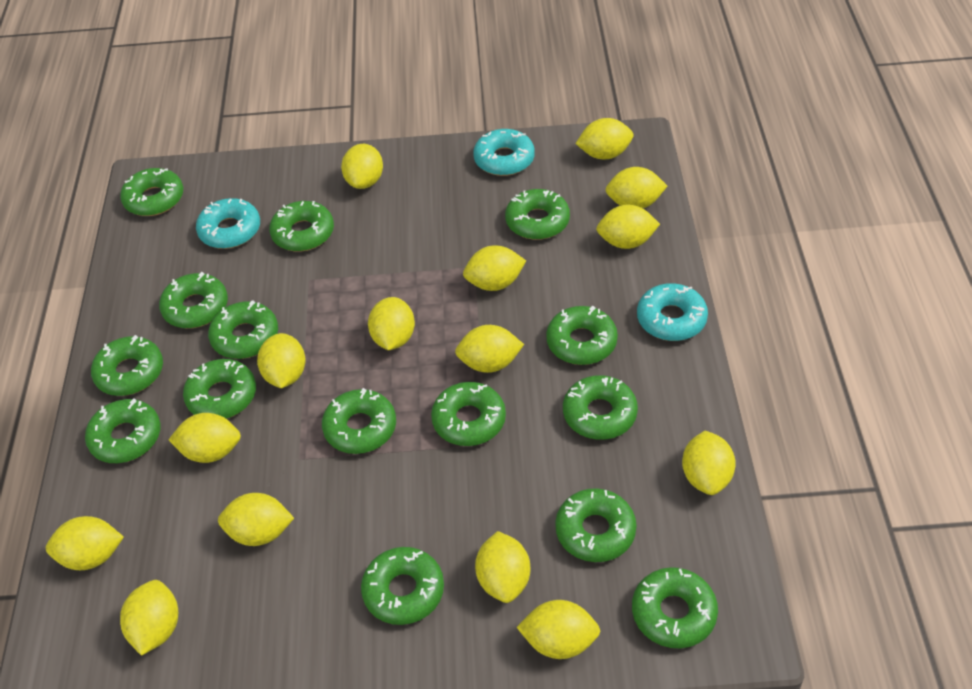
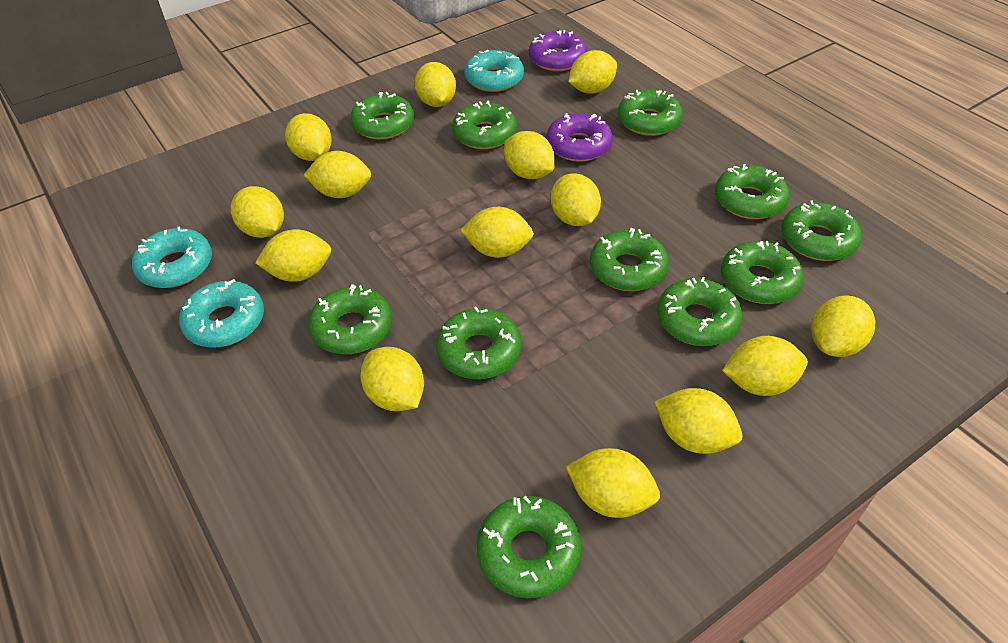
green donut: 15 -> 11
purple donut: 0 -> 2
yellow lemon: 15 -> 14

